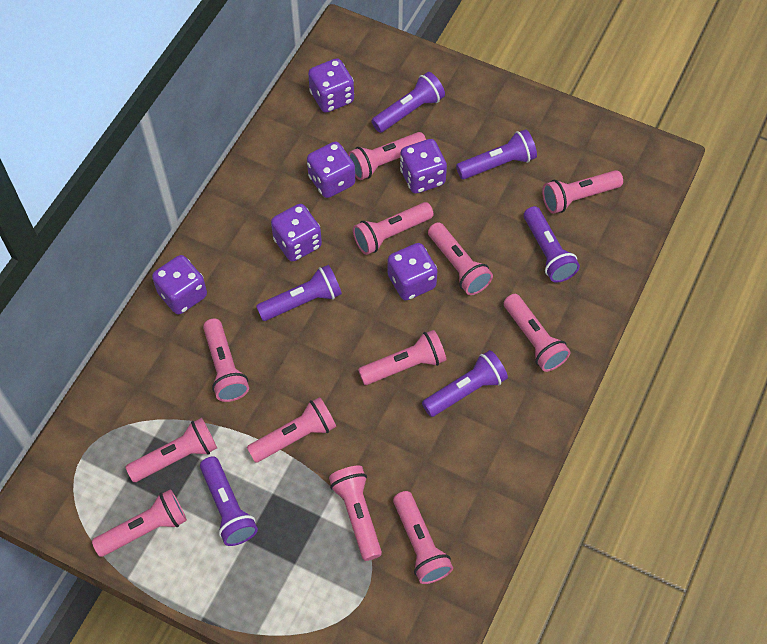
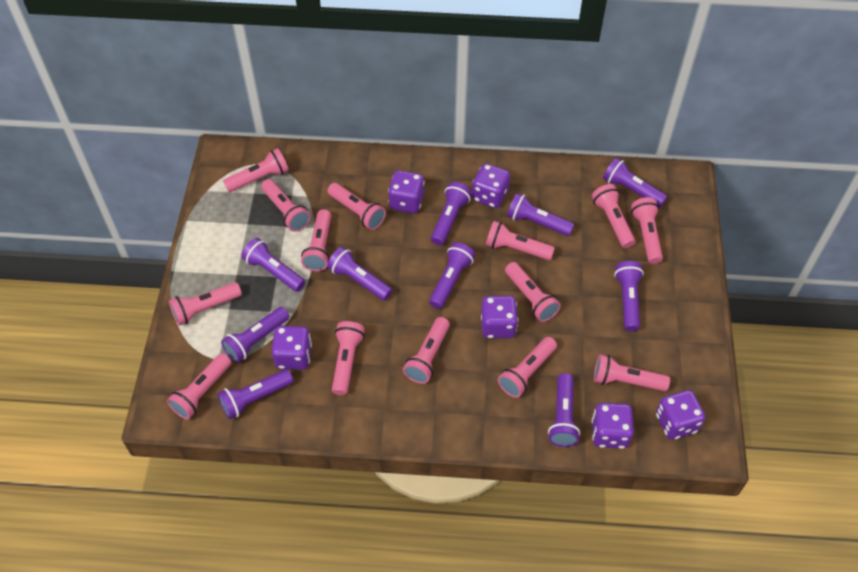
pink flashlight: 12 -> 14
purple flashlight: 6 -> 10

